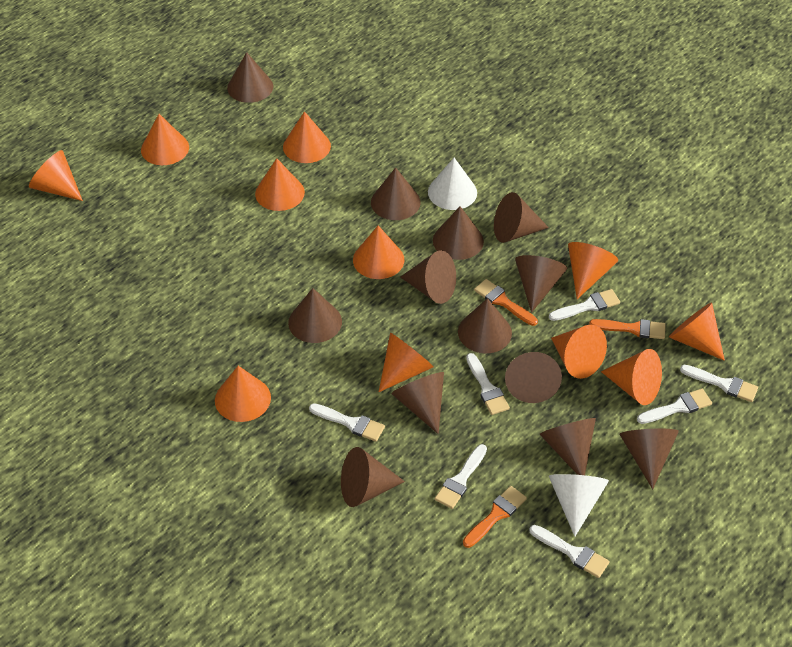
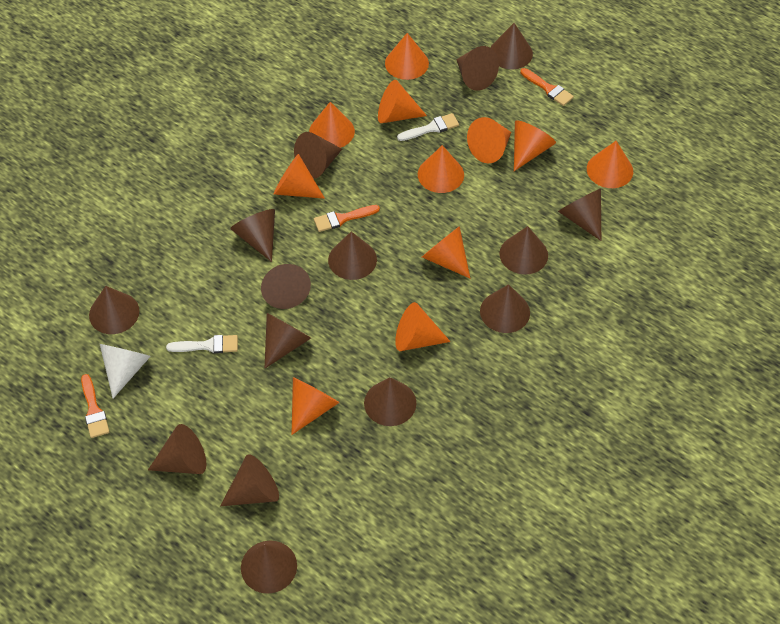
brown cone: 13 -> 15
white brush: 7 -> 2
white cone: 2 -> 1

